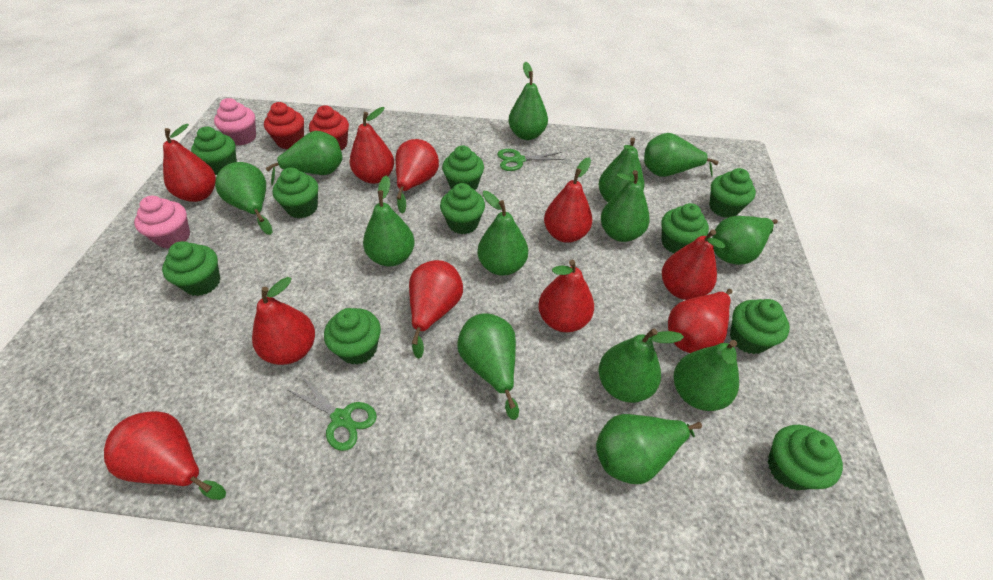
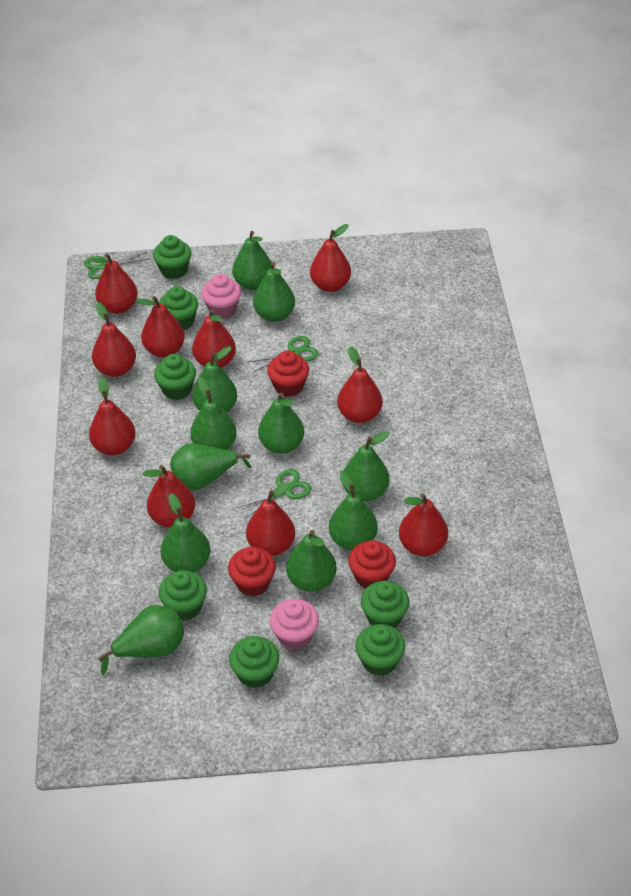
green cupcake: 10 -> 7
green pear: 13 -> 11
green scissors: 2 -> 3
red cupcake: 2 -> 3

